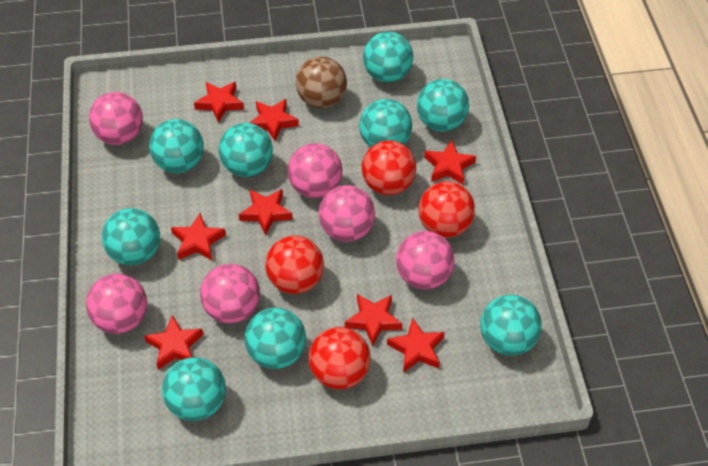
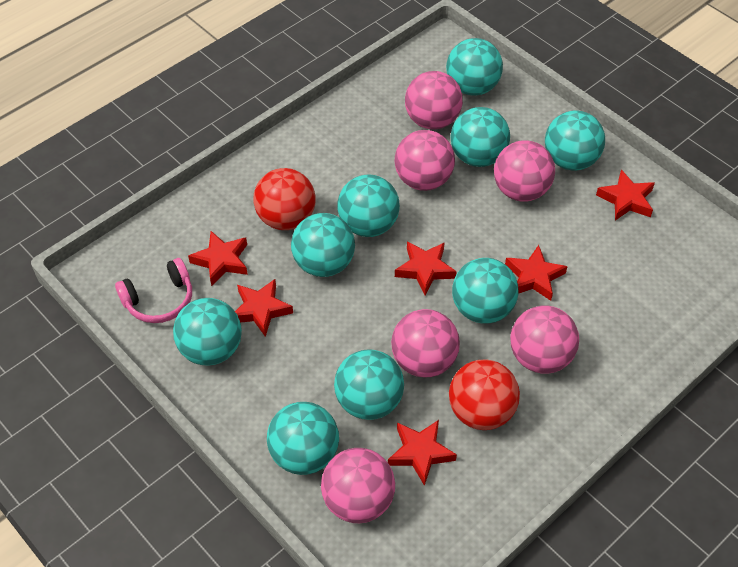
brown ball: 1 -> 0
pink headphones: 0 -> 1
red ball: 4 -> 2
red star: 8 -> 6

